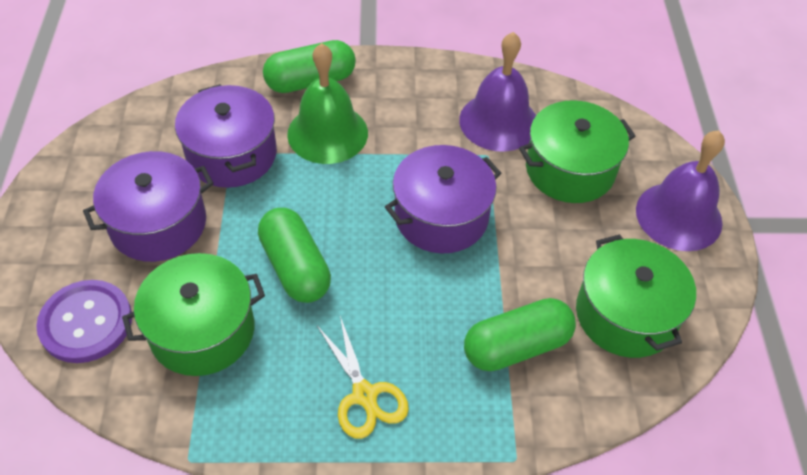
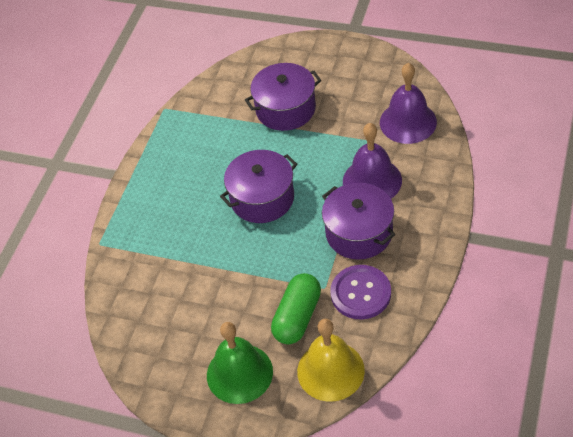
green capsule: 3 -> 1
green pot: 3 -> 0
yellow bell: 0 -> 1
yellow scissors: 1 -> 0

